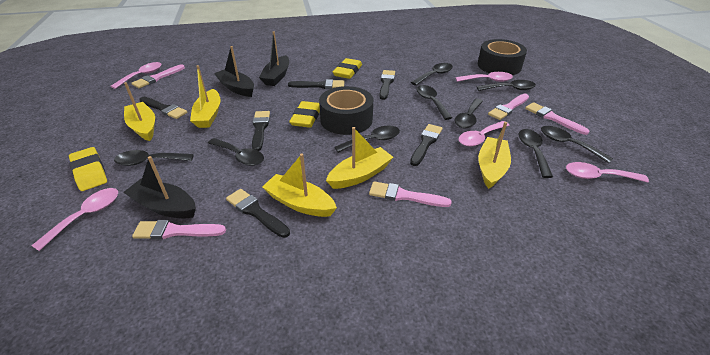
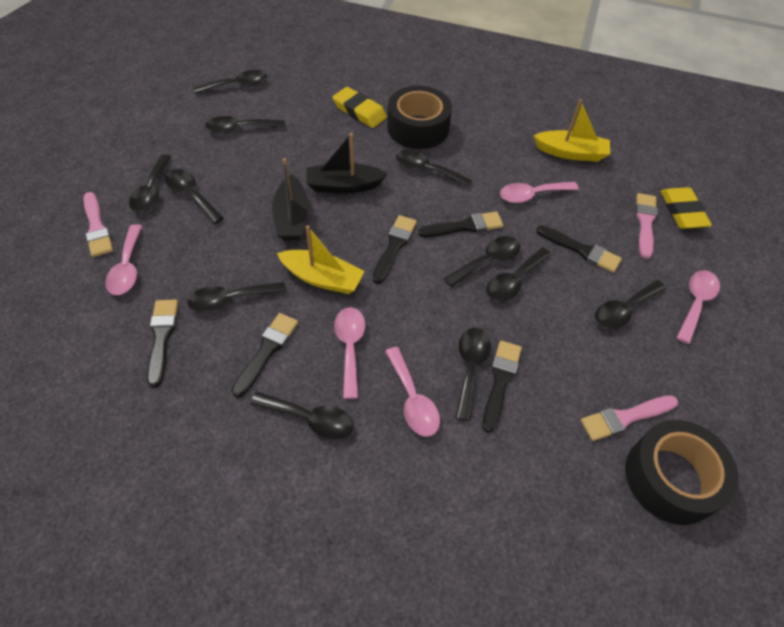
black boat: 3 -> 2
black spoon: 9 -> 11
pink brush: 5 -> 3
yellow boat: 5 -> 2
yellow eraser: 3 -> 2

